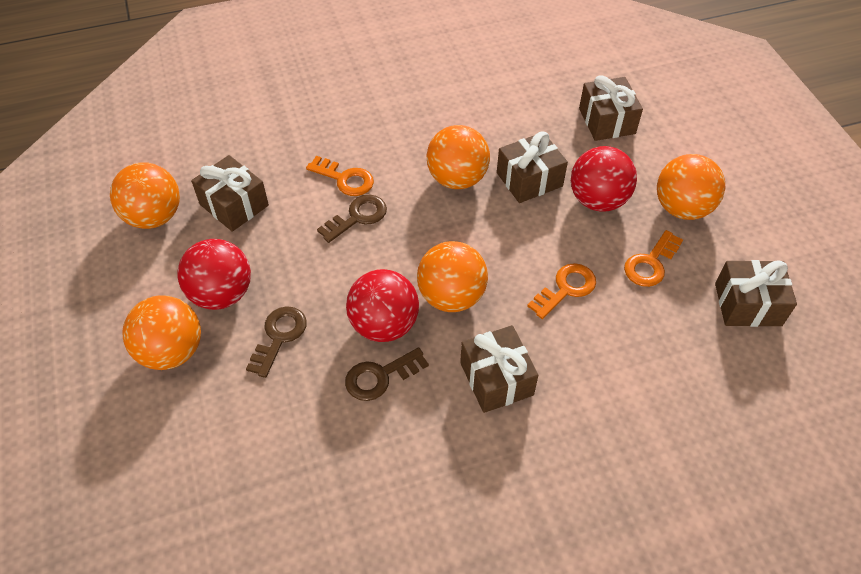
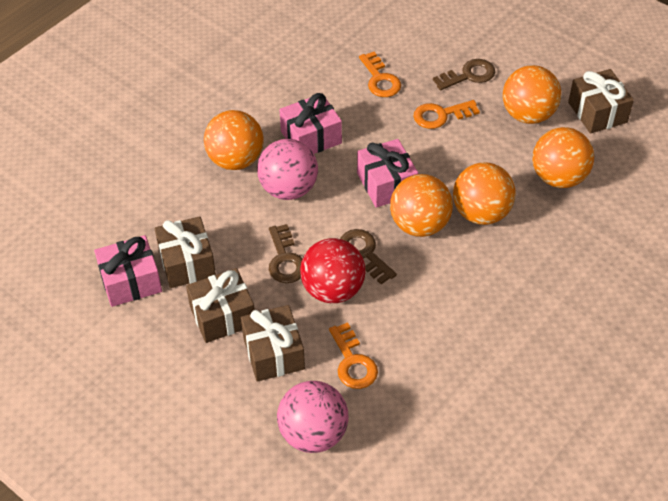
brown gift: 5 -> 4
pink ball: 0 -> 2
pink gift: 0 -> 3
red ball: 3 -> 1

